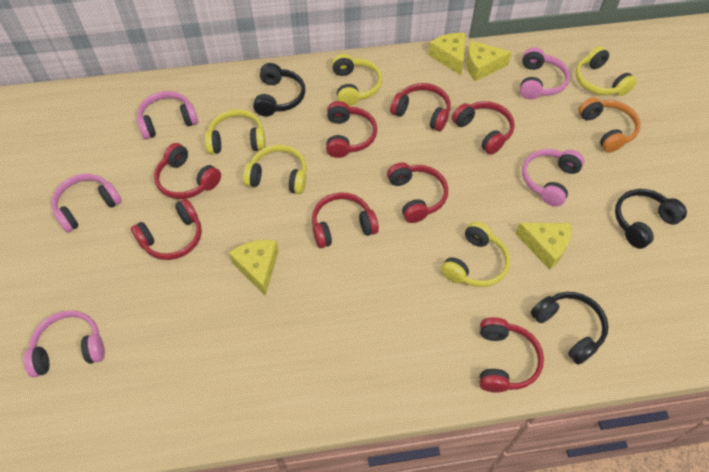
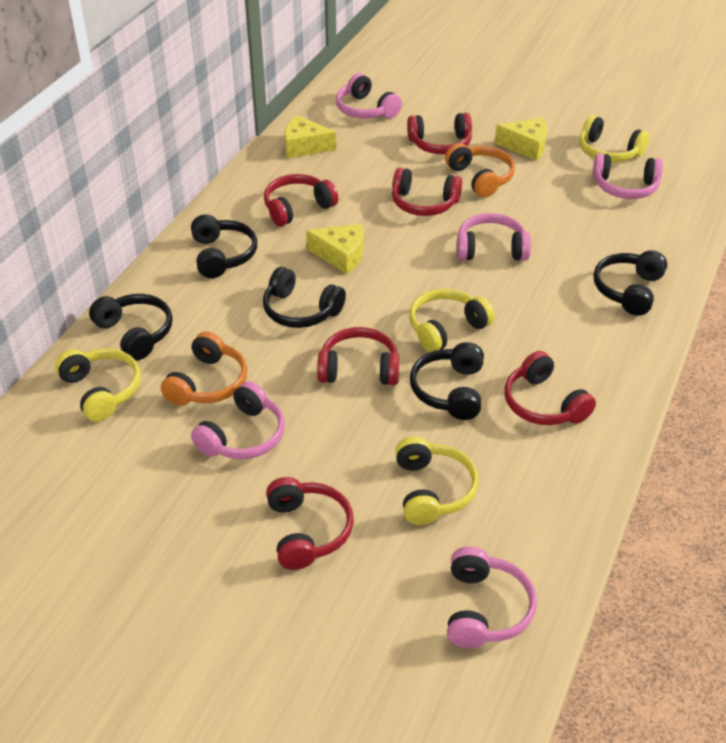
black headphones: 3 -> 5
orange headphones: 1 -> 2
red headphones: 8 -> 6
yellow cheese: 4 -> 3
yellow headphones: 5 -> 4

